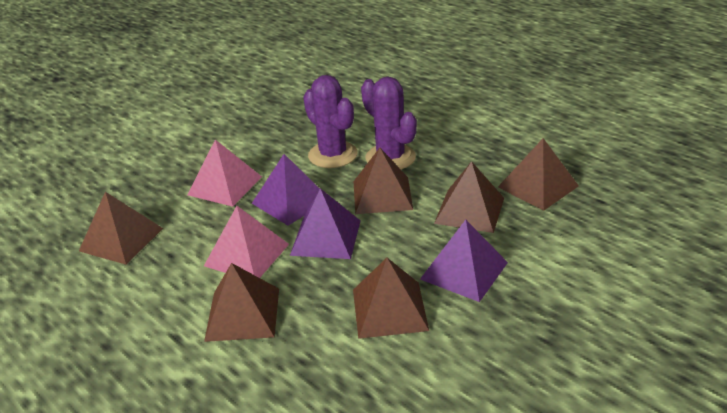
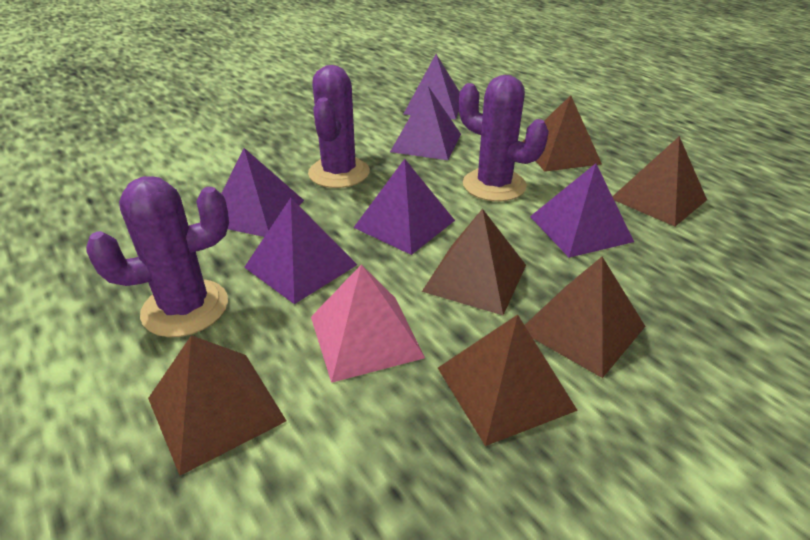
pink pyramid: 2 -> 1
purple cactus: 2 -> 3
purple pyramid: 3 -> 6

